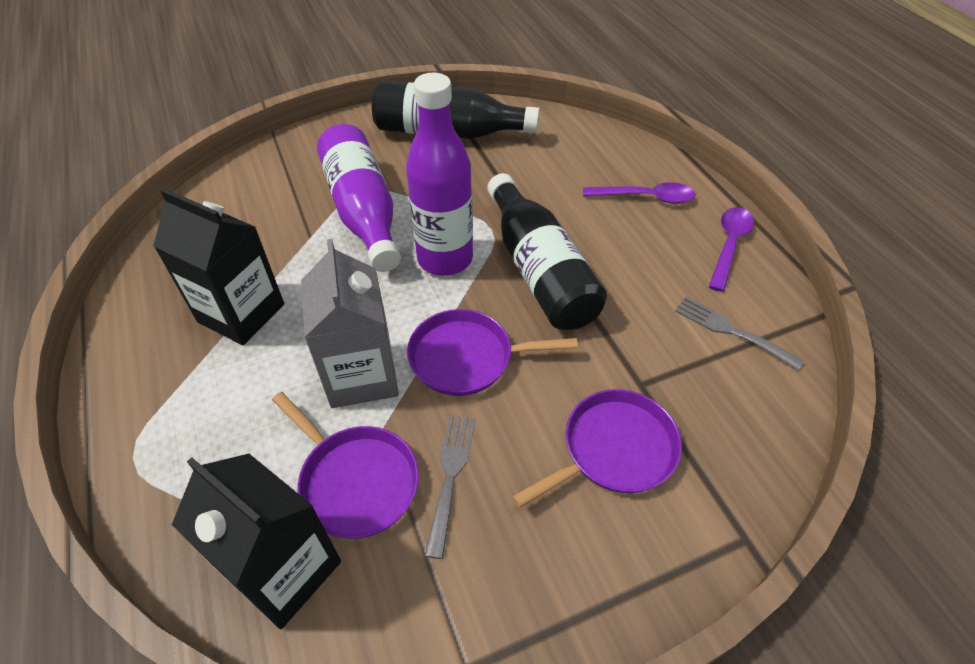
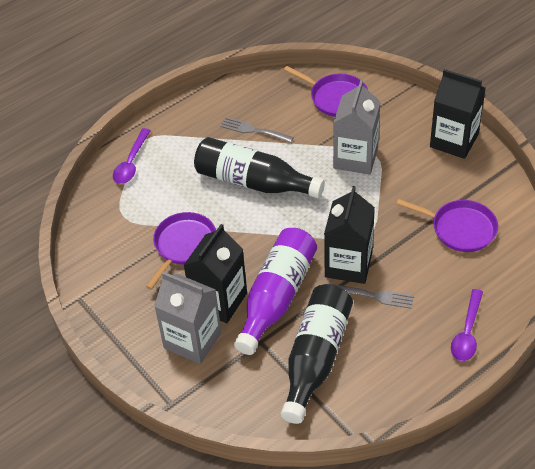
black carton: 2 -> 3
grey carton: 1 -> 2
purple bottle: 2 -> 1

